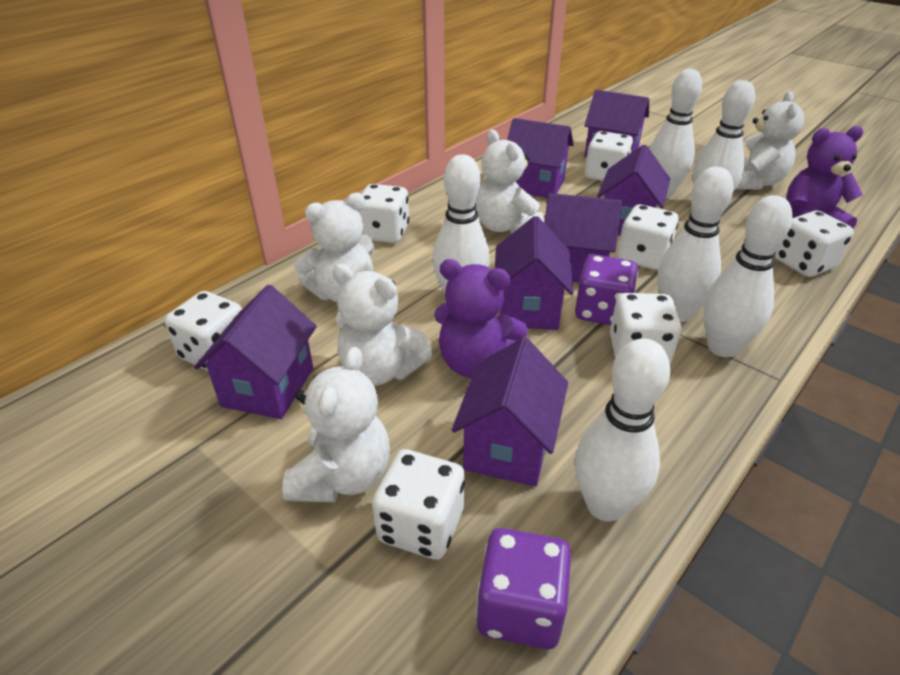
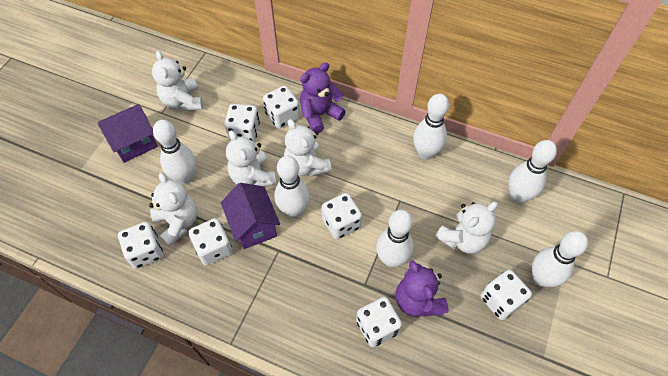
purple dice: 2 -> 0
purple house: 7 -> 2

